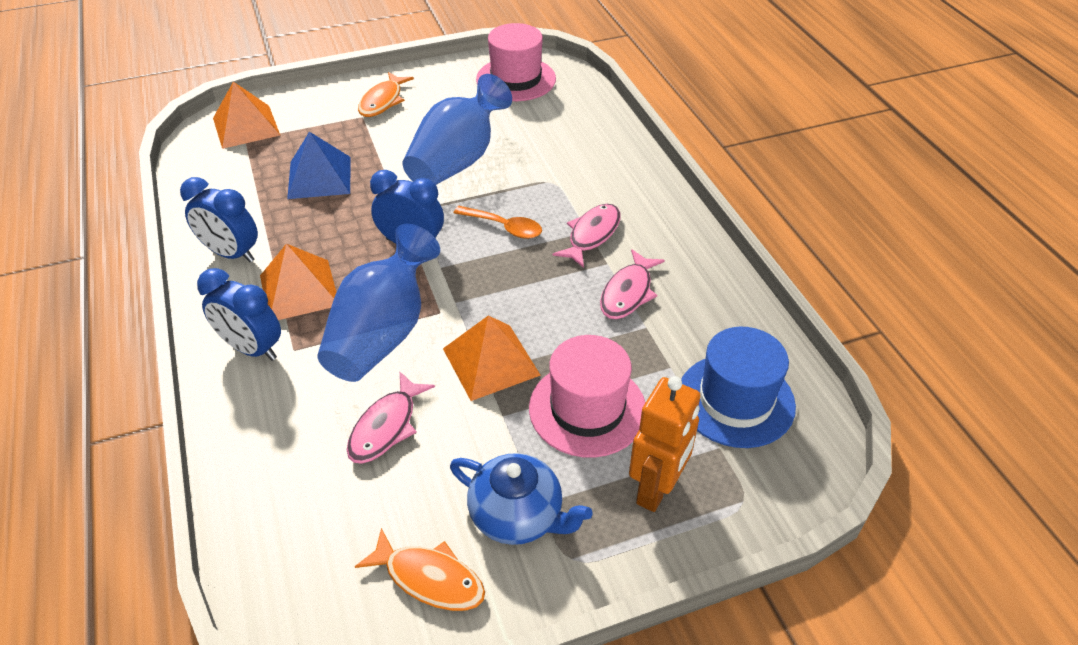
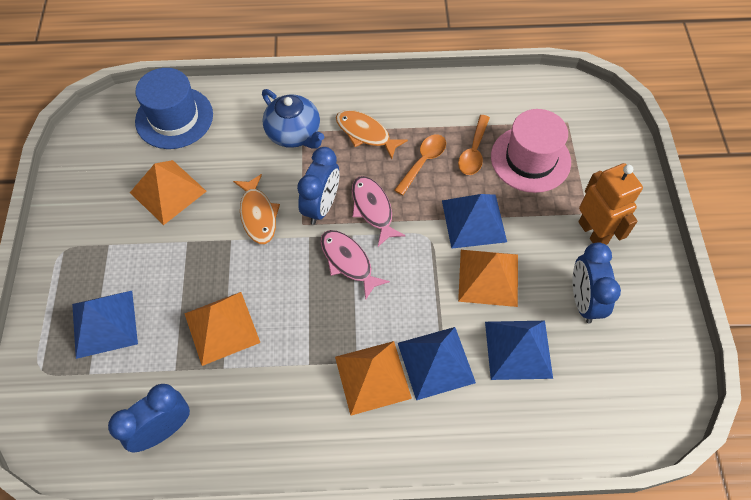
blue pyramid: 1 -> 4
blue vase: 2 -> 0
orange pyramid: 3 -> 4
orange spoon: 1 -> 2
pink fish: 3 -> 2
pink hat: 2 -> 1

